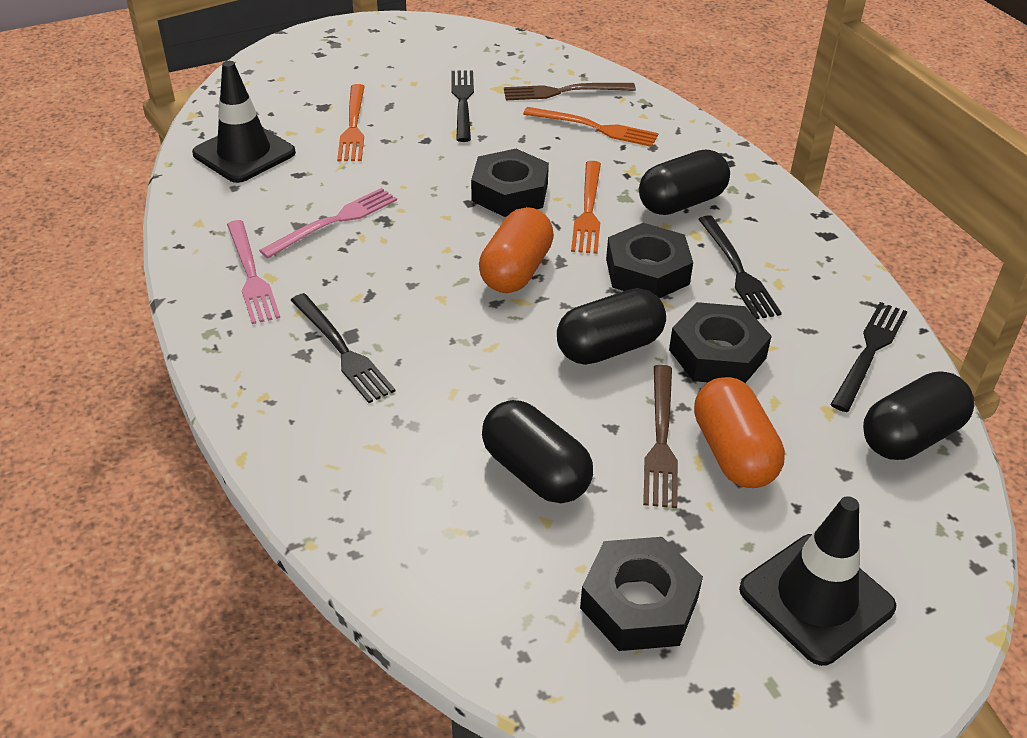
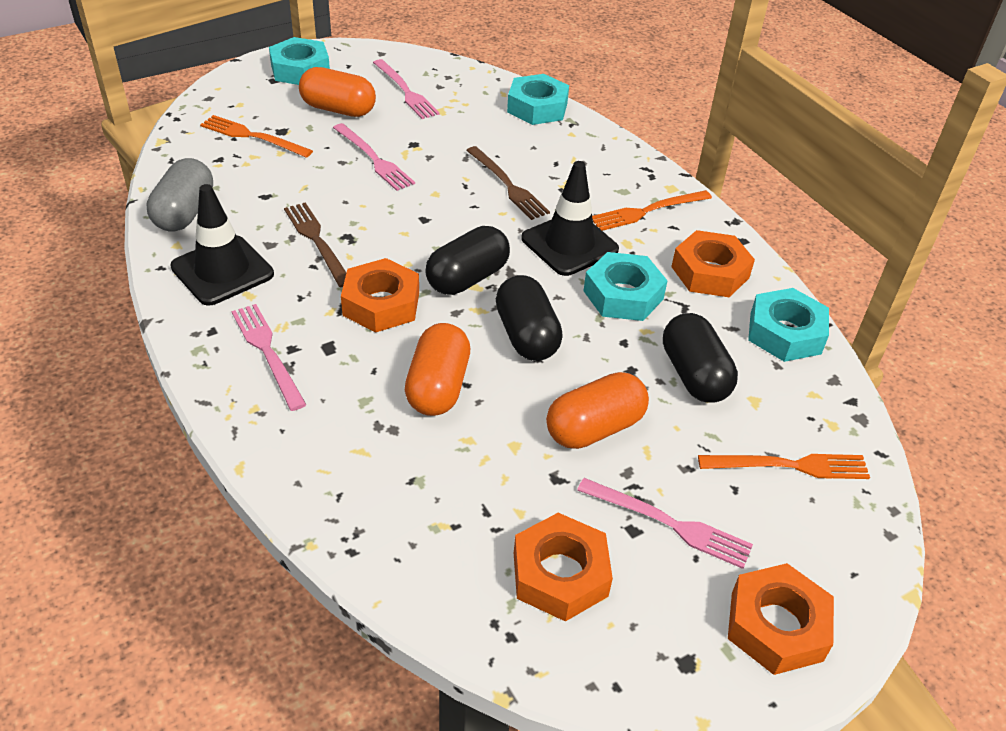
black capsule: 4 -> 3
black fork: 4 -> 0
black nut: 4 -> 0
grey capsule: 0 -> 1
orange capsule: 2 -> 3
orange nut: 0 -> 4
pink fork: 2 -> 4
turquoise nut: 0 -> 4

